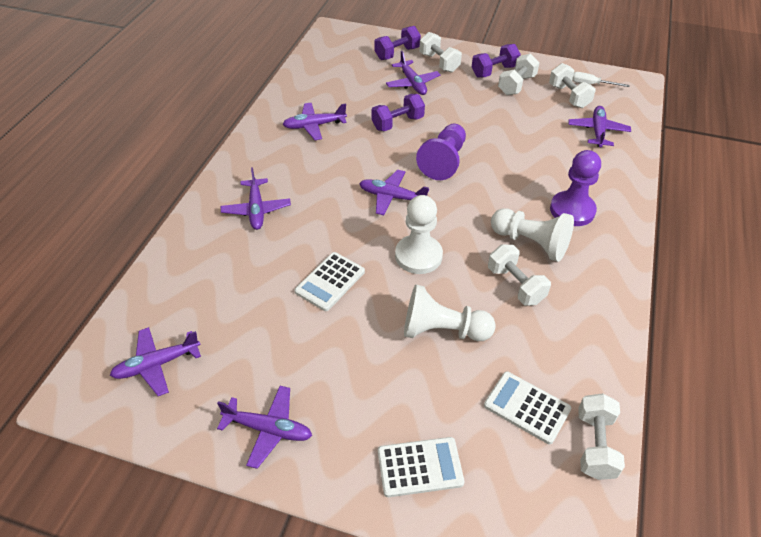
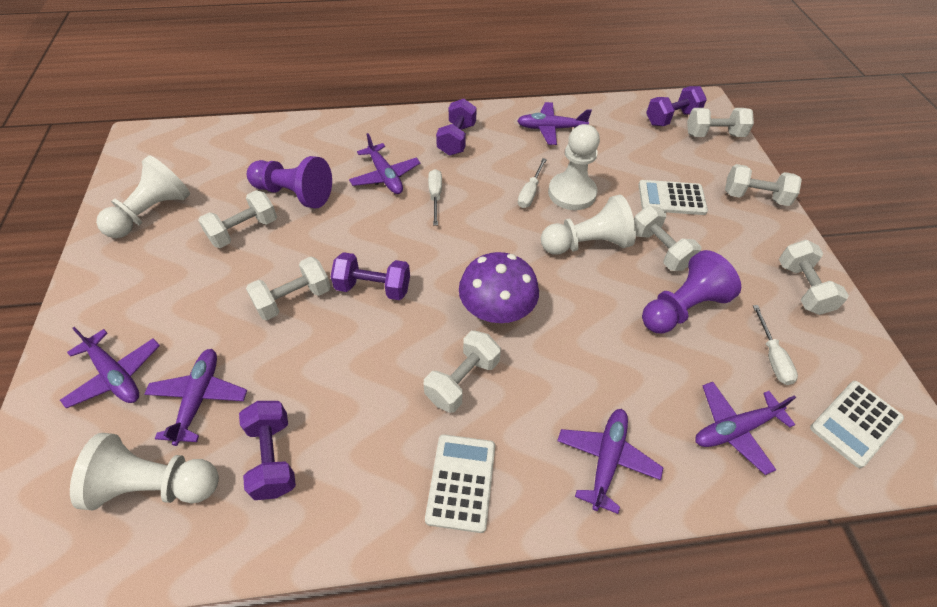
purple dumbbell: 3 -> 4
purple mushroom: 0 -> 1
purple plane: 7 -> 6
white dumbbell: 5 -> 7
white pawn: 3 -> 4
white screwdriver: 1 -> 3

